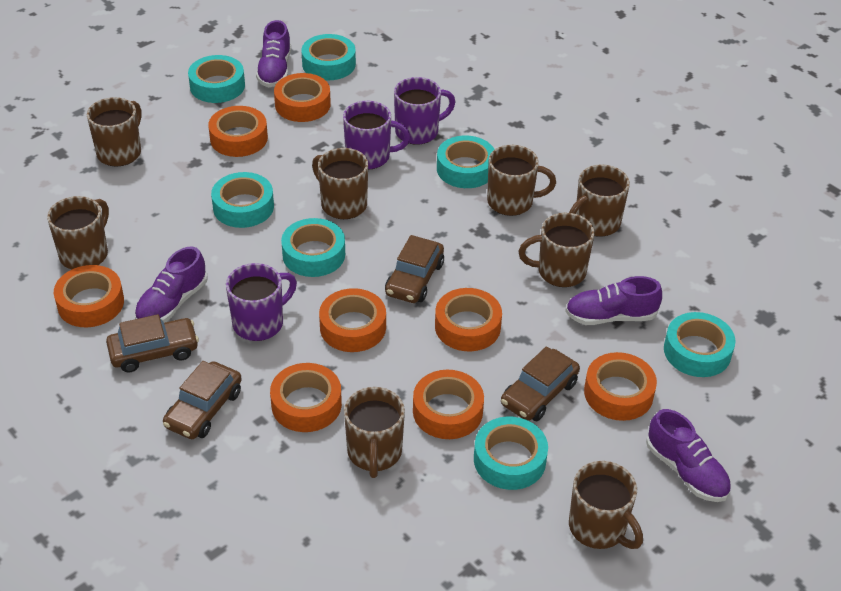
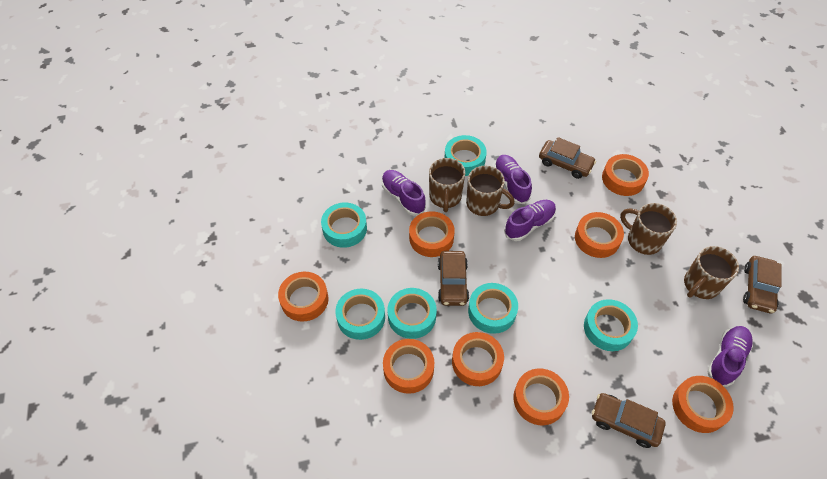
brown mug: 8 -> 4
purple mug: 3 -> 0
turquoise tape: 7 -> 6

